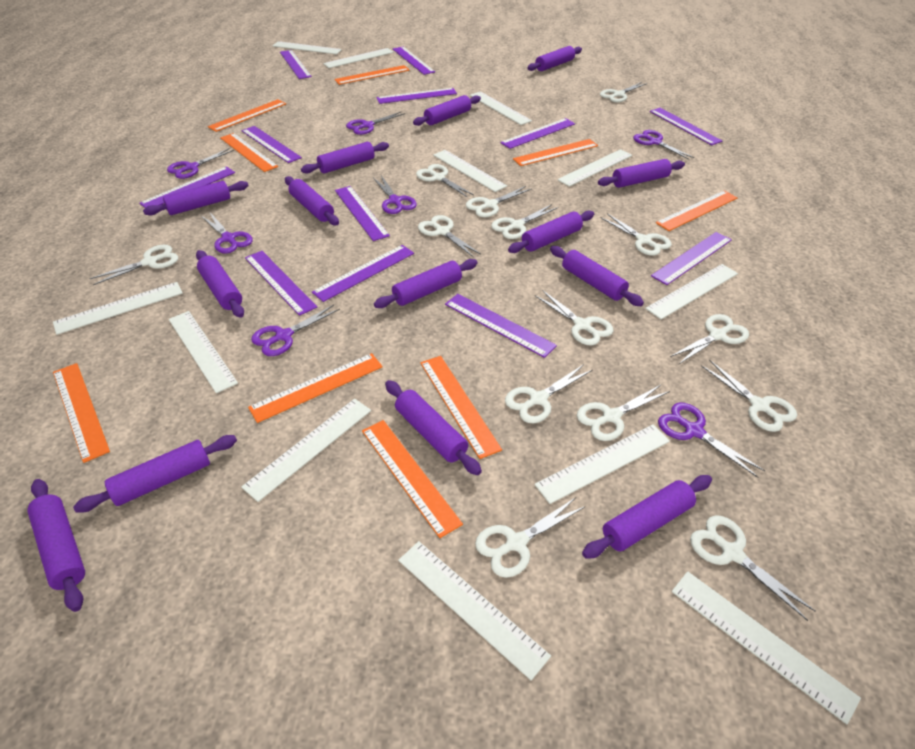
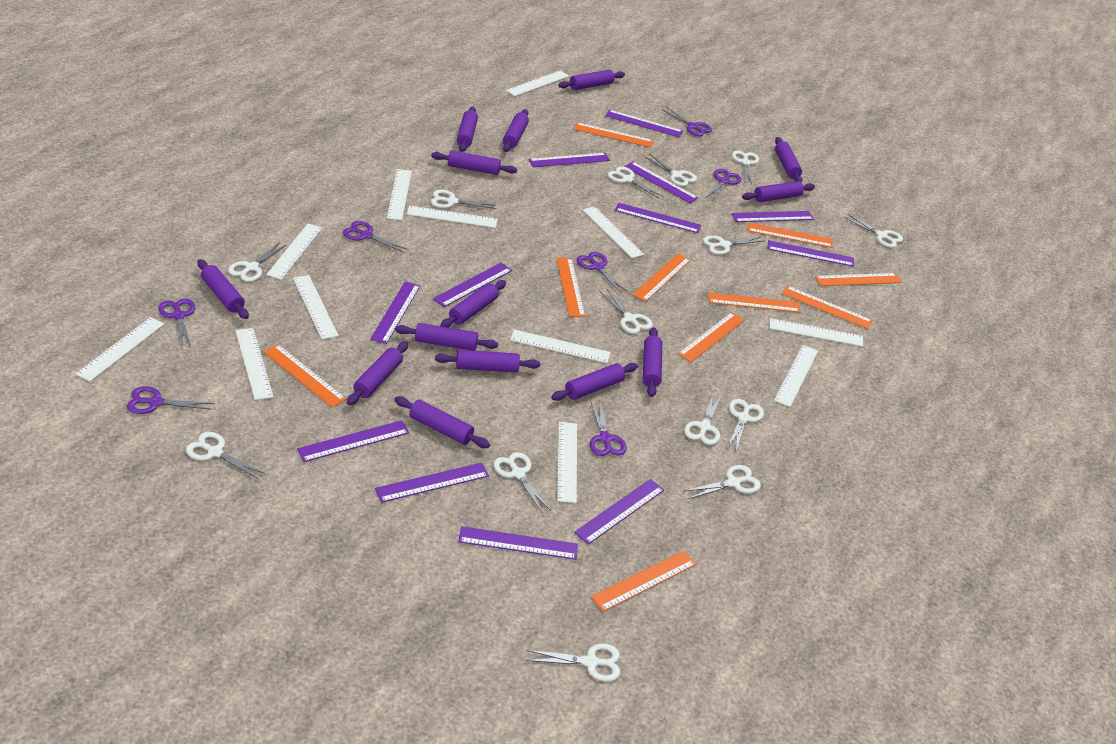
orange ruler: 9 -> 10

